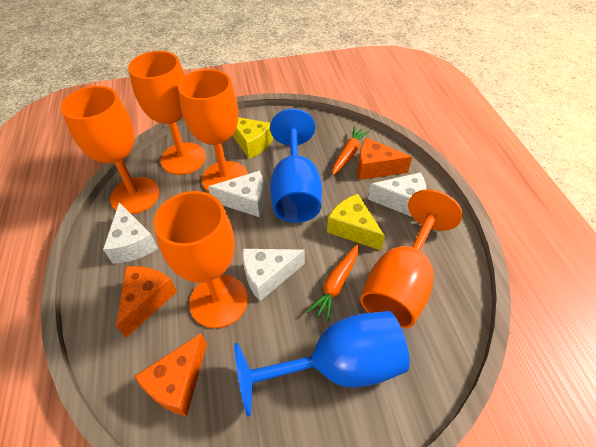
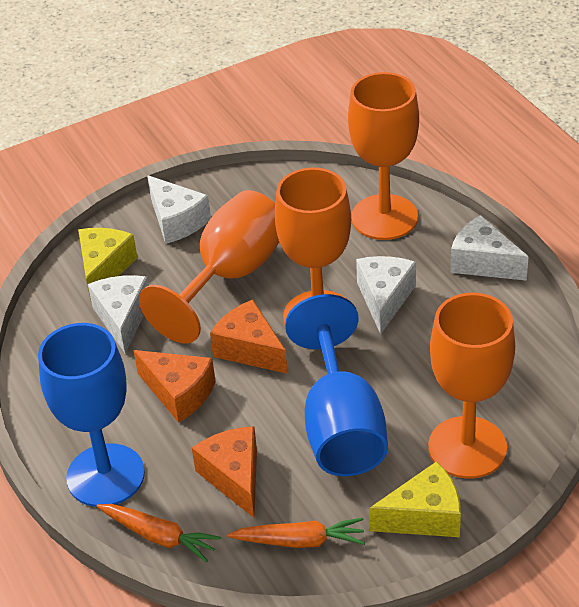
orange goblet: 5 -> 4

